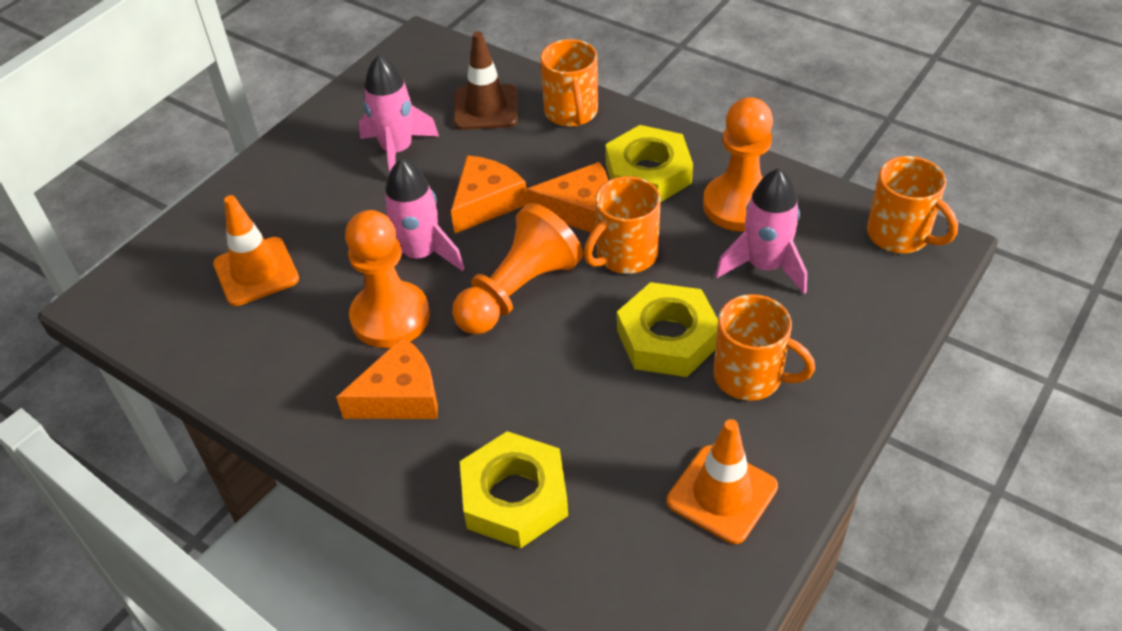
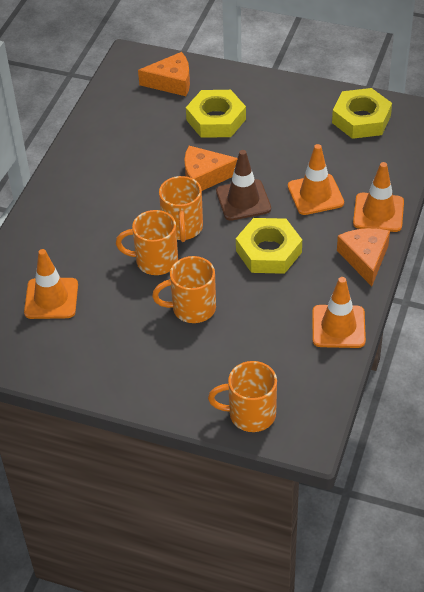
orange pawn: 3 -> 0
orange traffic cone: 2 -> 4
pink rocket: 3 -> 0

